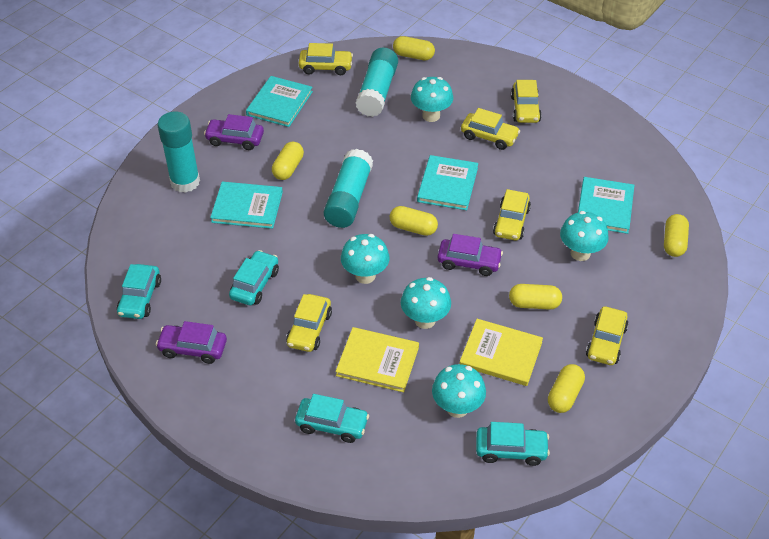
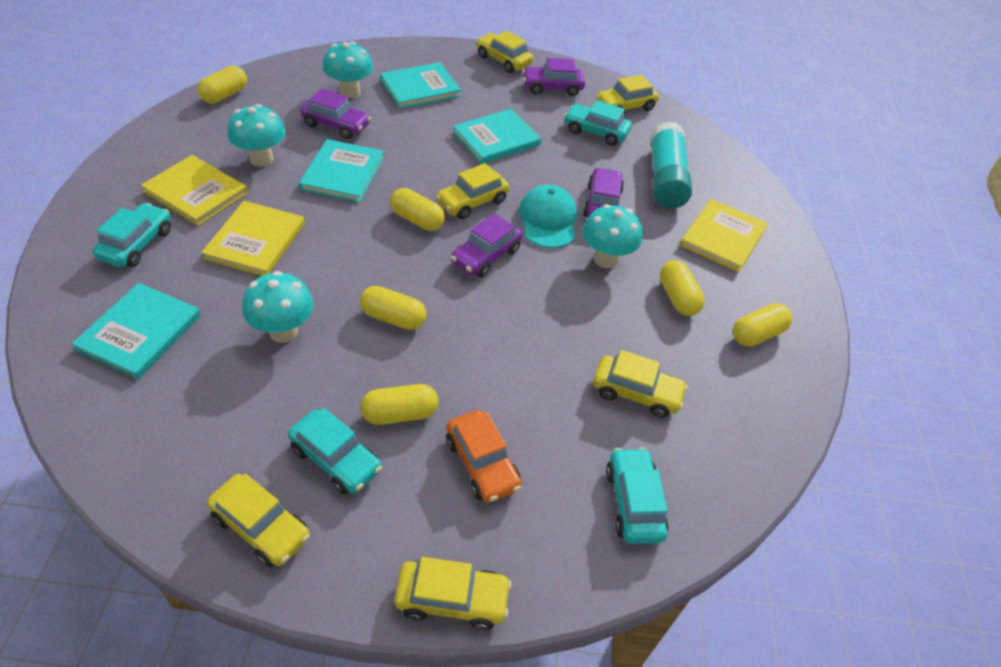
orange car: 0 -> 1
purple car: 3 -> 4
turquoise cap: 0 -> 1
turquoise glue stick: 3 -> 1
turquoise mushroom: 5 -> 4
yellow book: 2 -> 3

